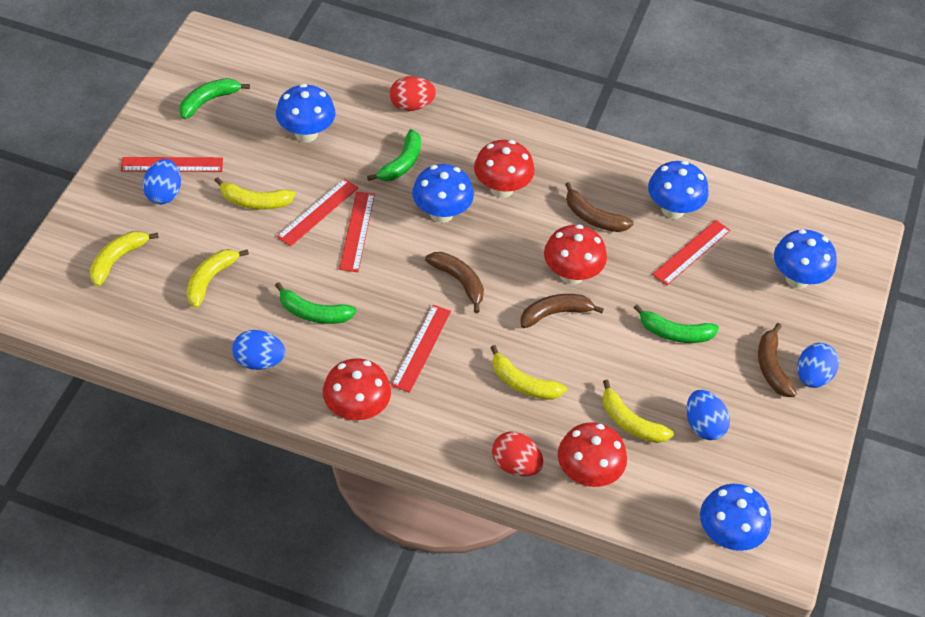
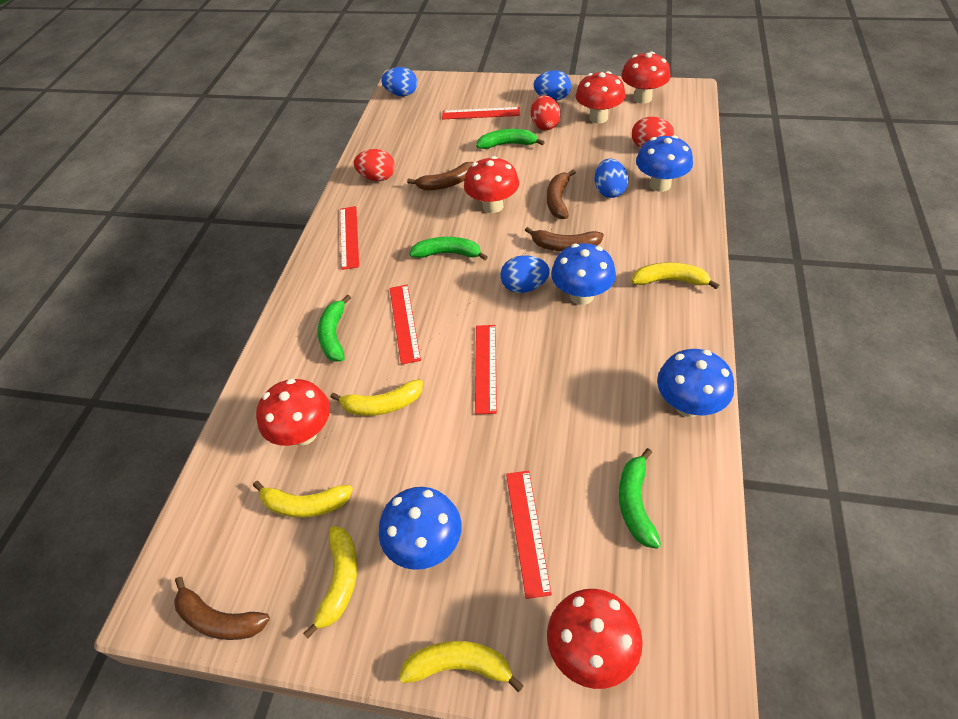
blue mushroom: 5 -> 4
red egg: 2 -> 3
red mushroom: 4 -> 5

